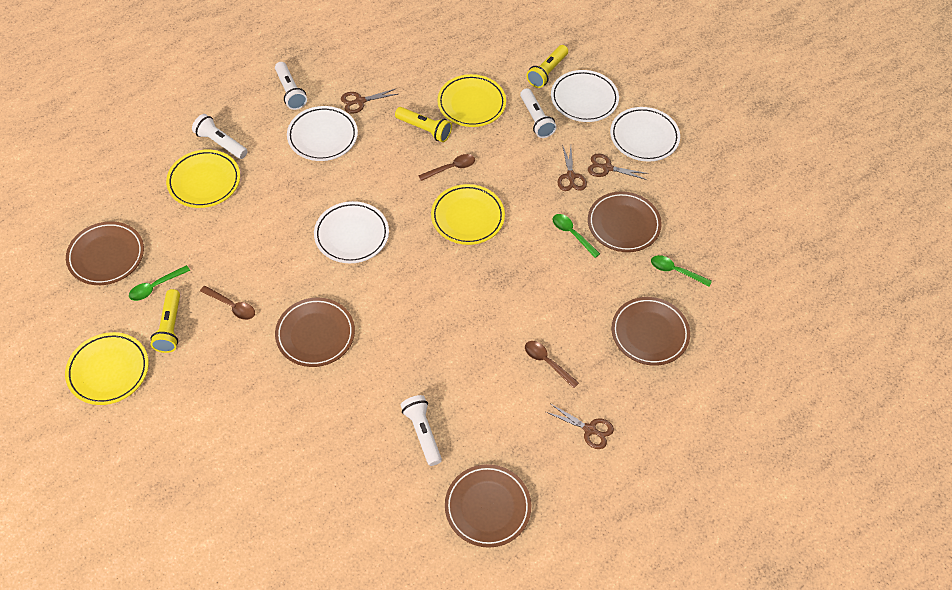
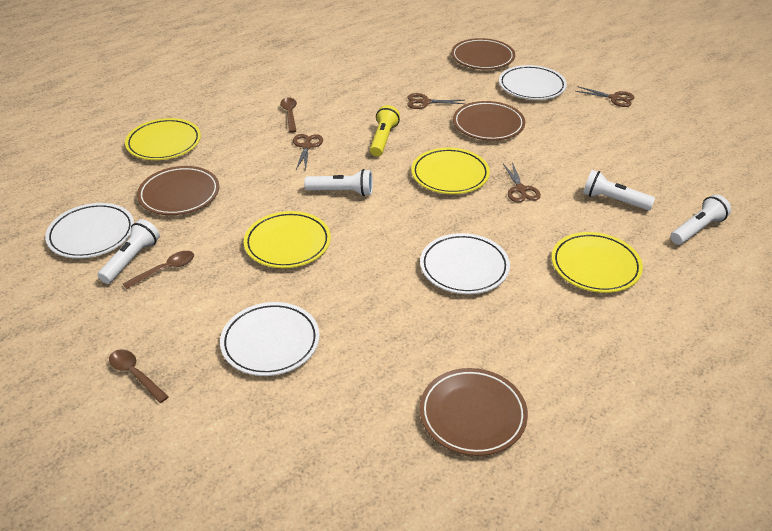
brown plate: 5 -> 4
green spoon: 3 -> 0
yellow flashlight: 3 -> 1

